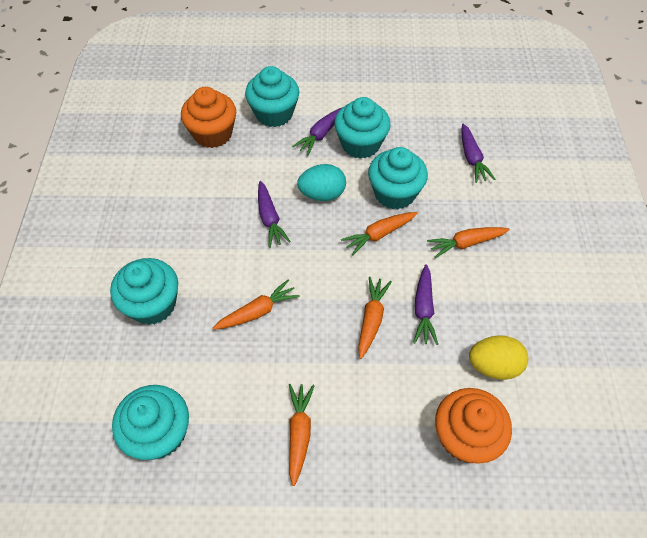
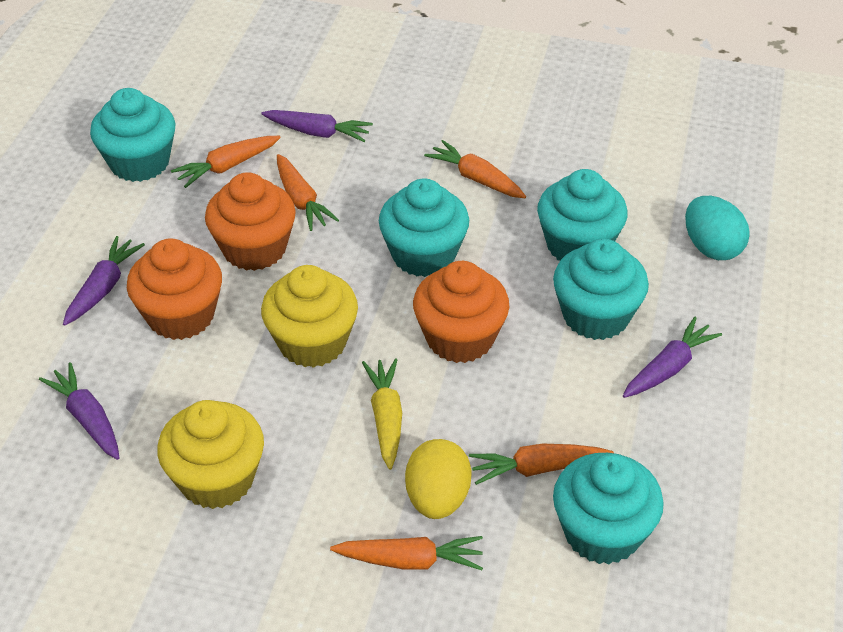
orange cupcake: 2 -> 3
yellow carrot: 0 -> 1
yellow cupcake: 0 -> 2

